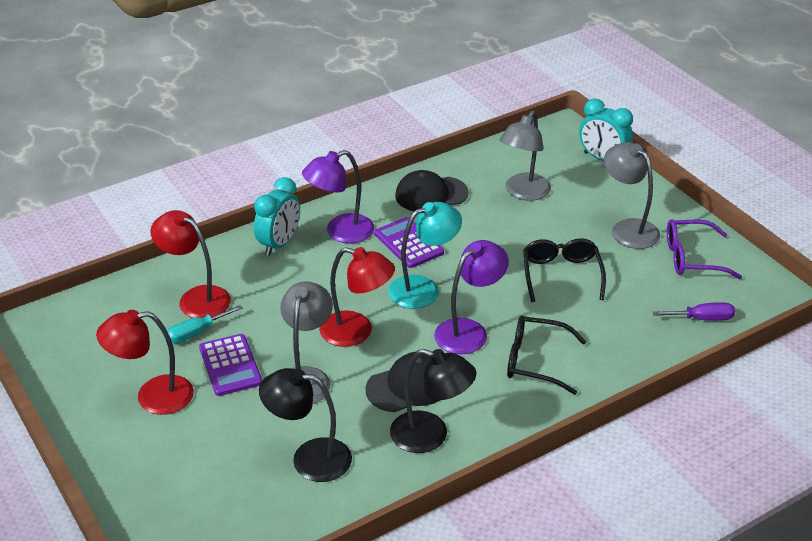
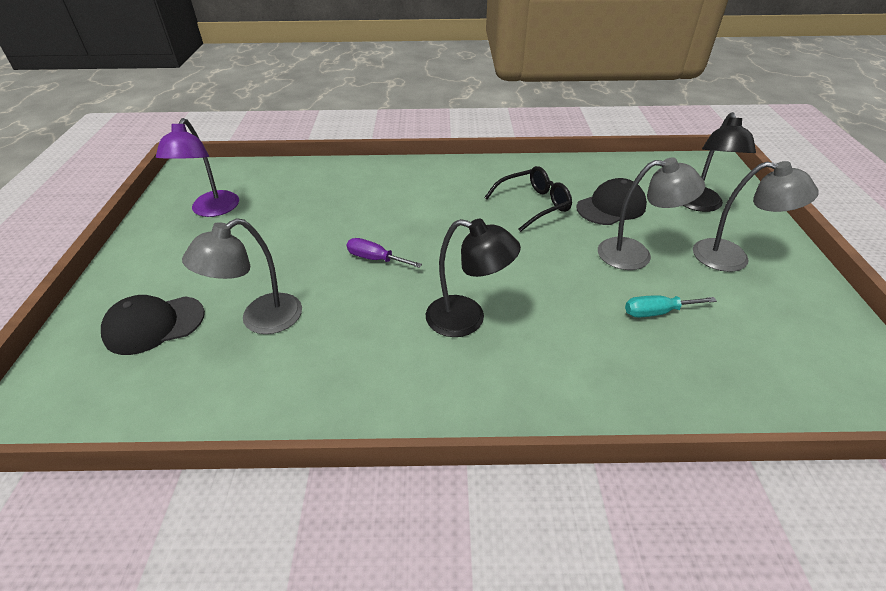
black glasses: 2 -> 1
purple calculator: 2 -> 0
purple glasses: 1 -> 0
purple lamp: 2 -> 1
red lamp: 3 -> 0
turquoise clock: 2 -> 0
turquoise lamp: 1 -> 0

